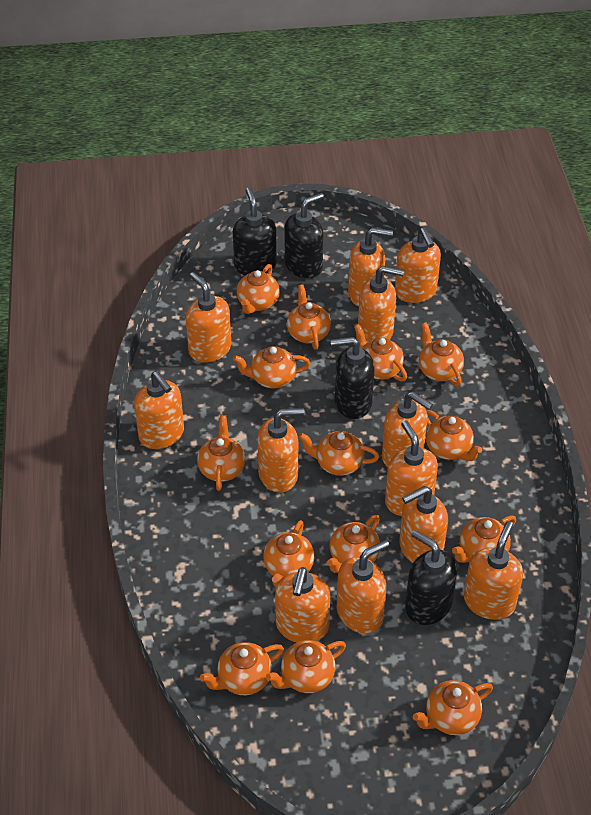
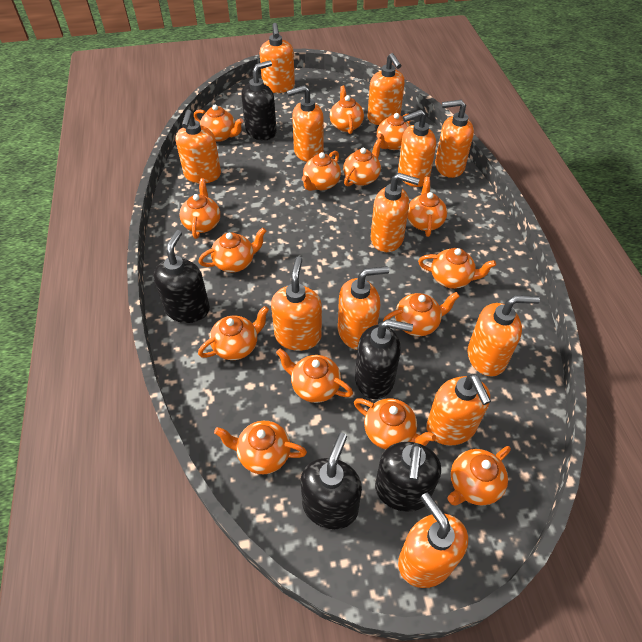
black soap dispenser: 4 -> 5
orange teapot: 14 -> 15

